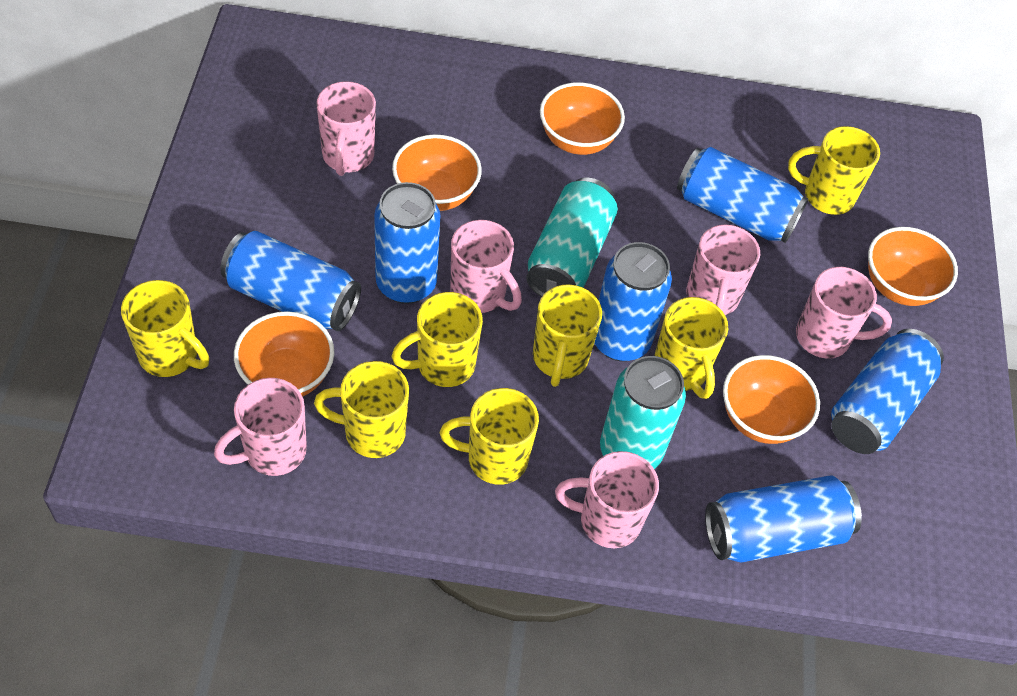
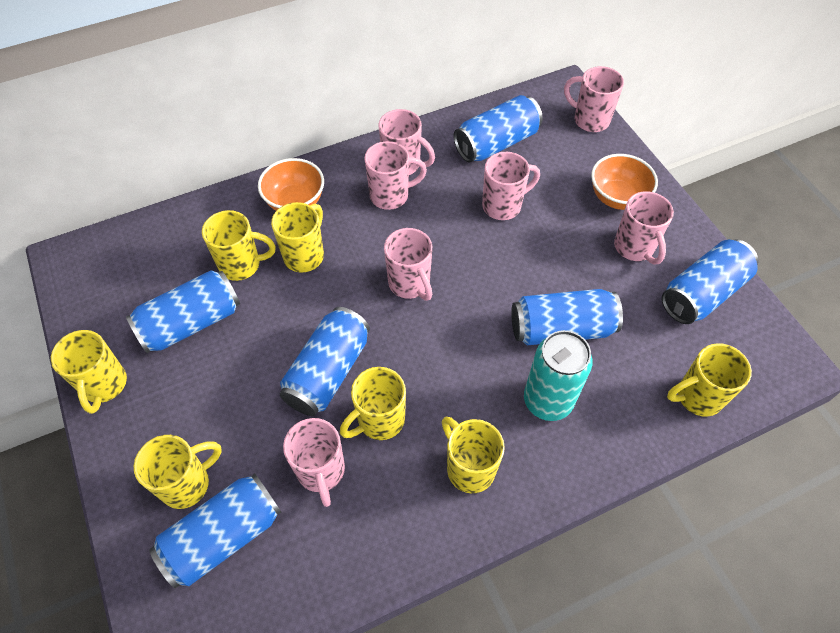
orange bowl: 5 -> 2
pink mug: 6 -> 7
turquoise can: 2 -> 1

